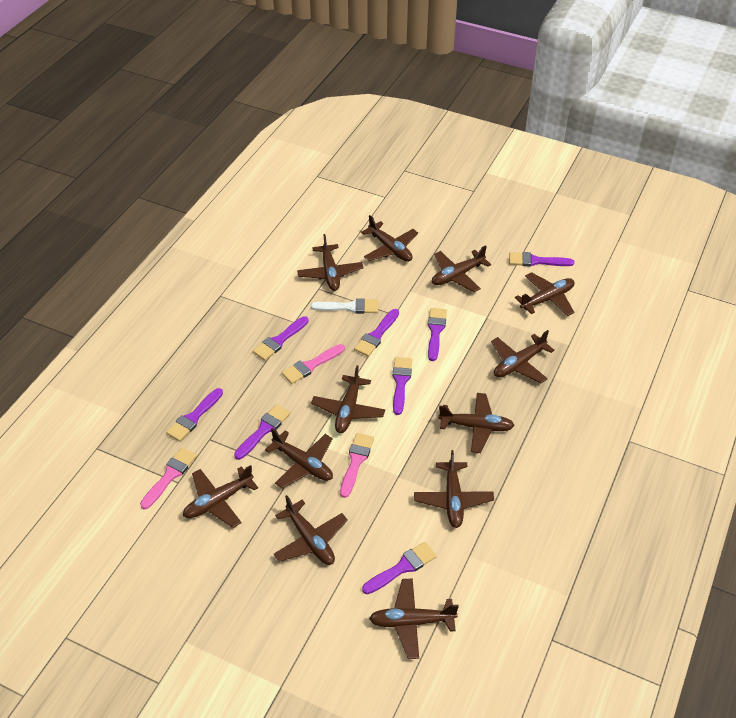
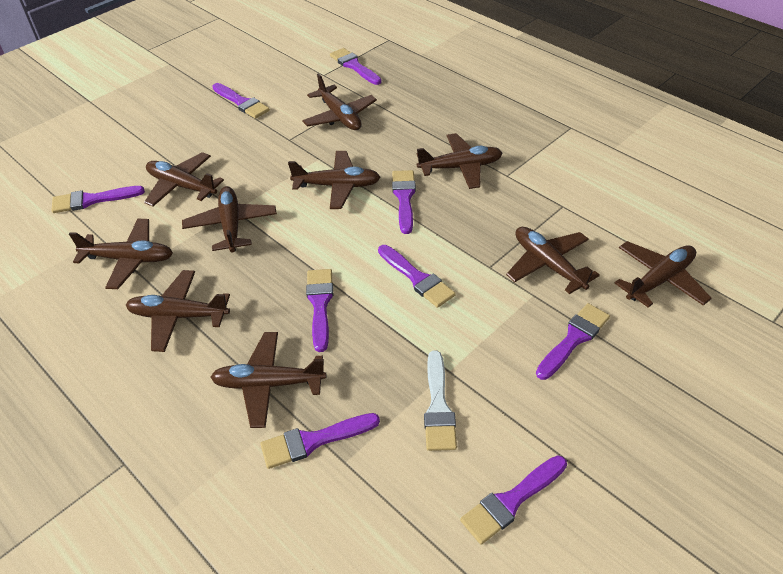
brown plane: 12 -> 10
pink brush: 3 -> 0
purple brush: 8 -> 9

